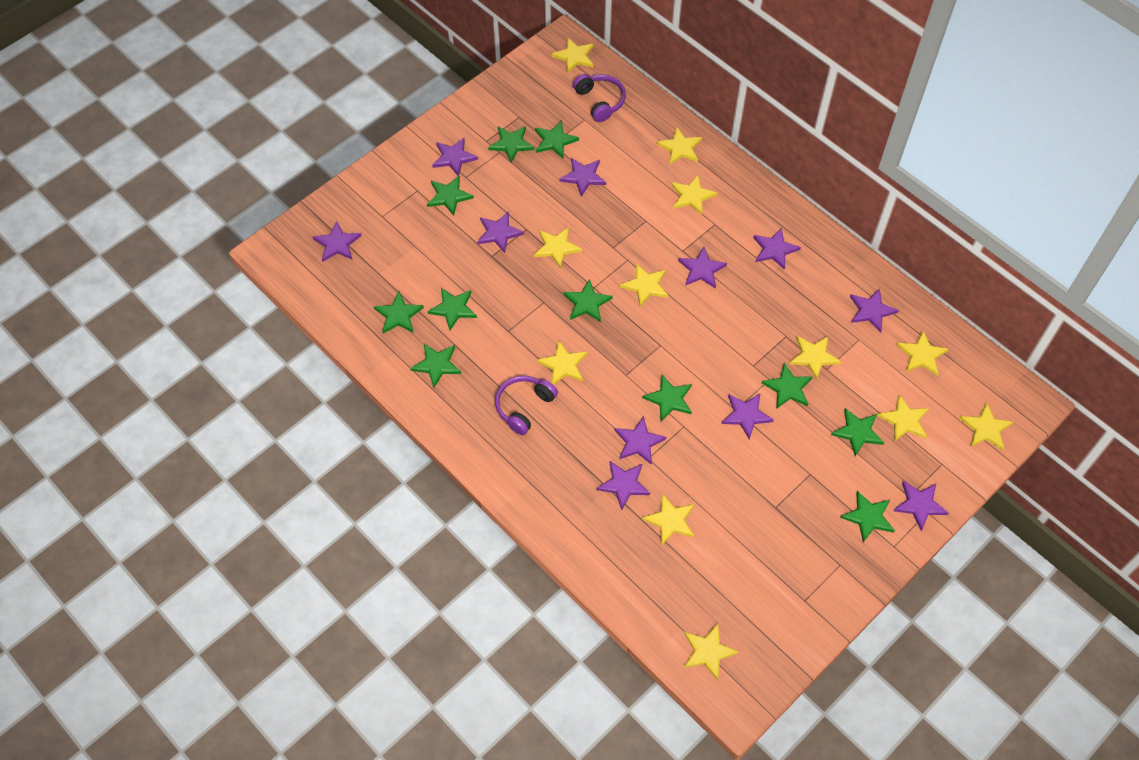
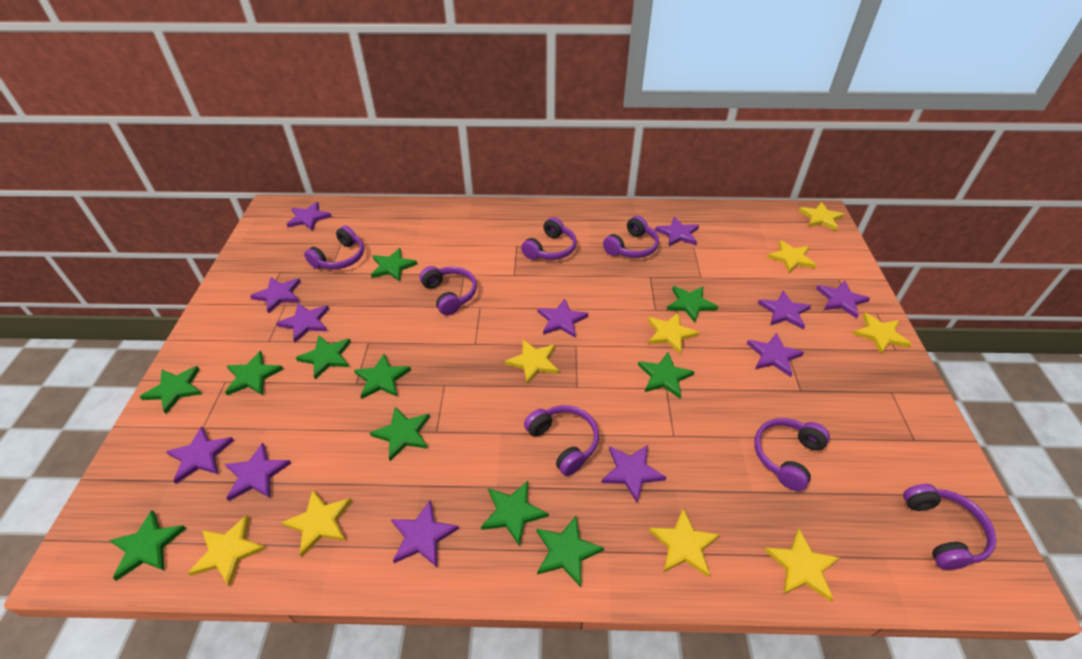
purple headphones: 2 -> 7
purple star: 11 -> 12
yellow star: 12 -> 9

